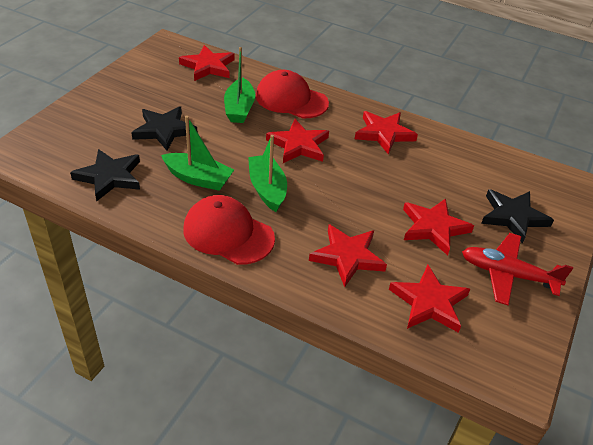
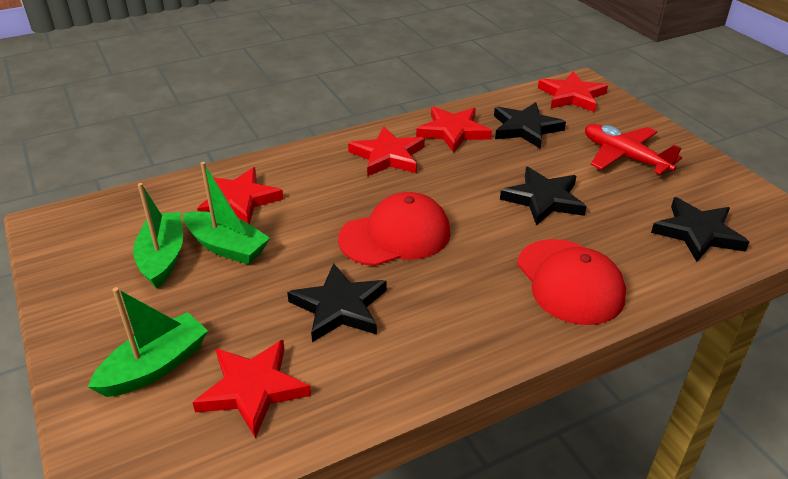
black star: 3 -> 4
red star: 6 -> 5

